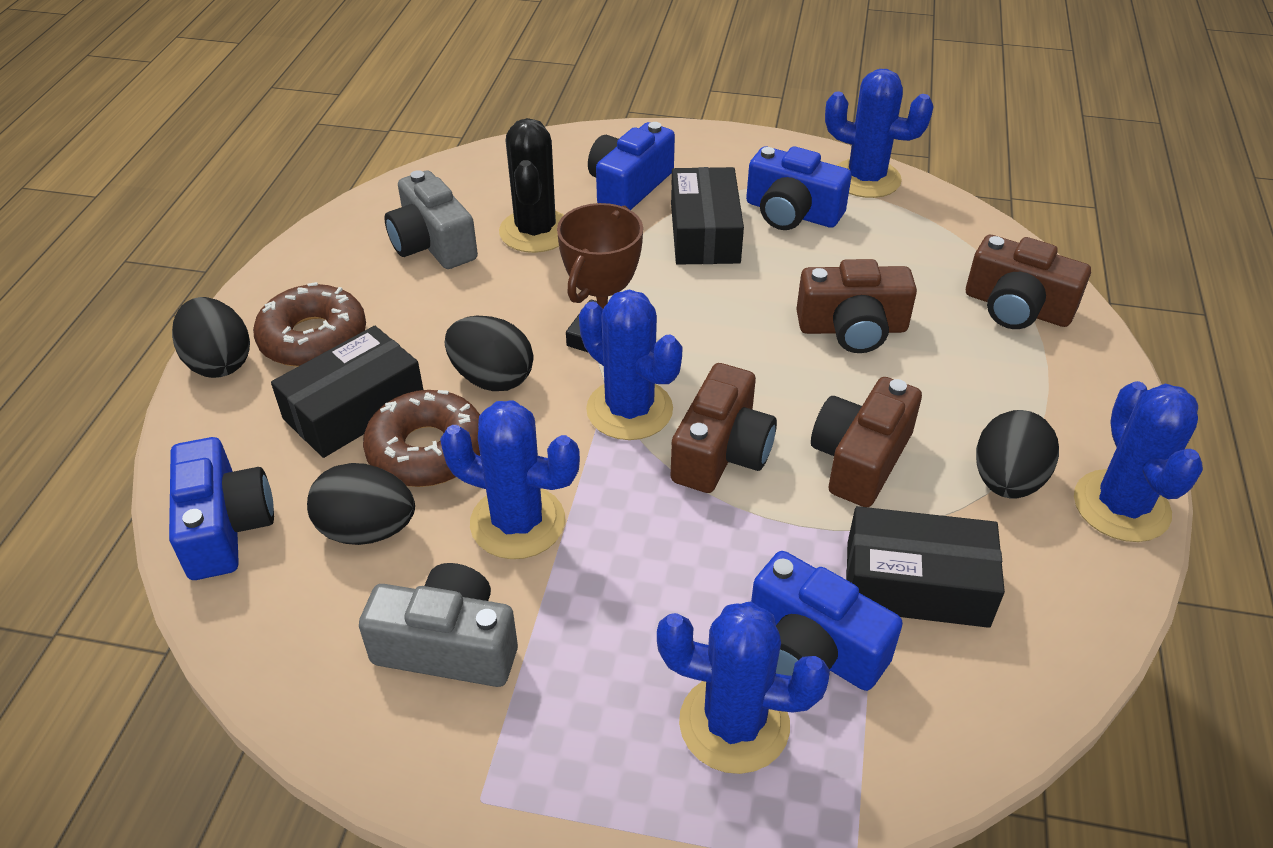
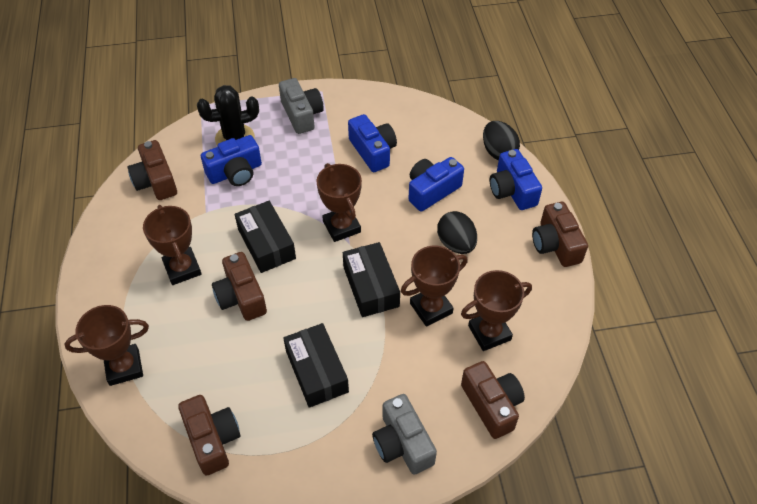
black egg: 4 -> 2
blue cactus: 5 -> 0
brown camera: 4 -> 5
brown donut: 2 -> 0
brown trophy: 1 -> 5

